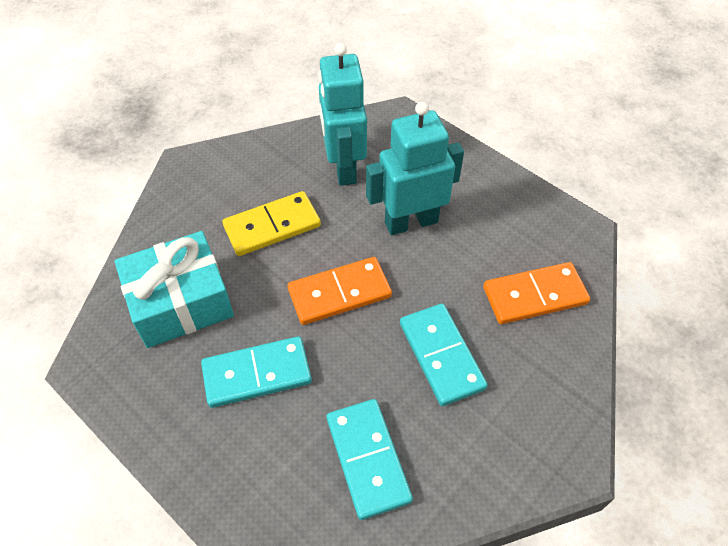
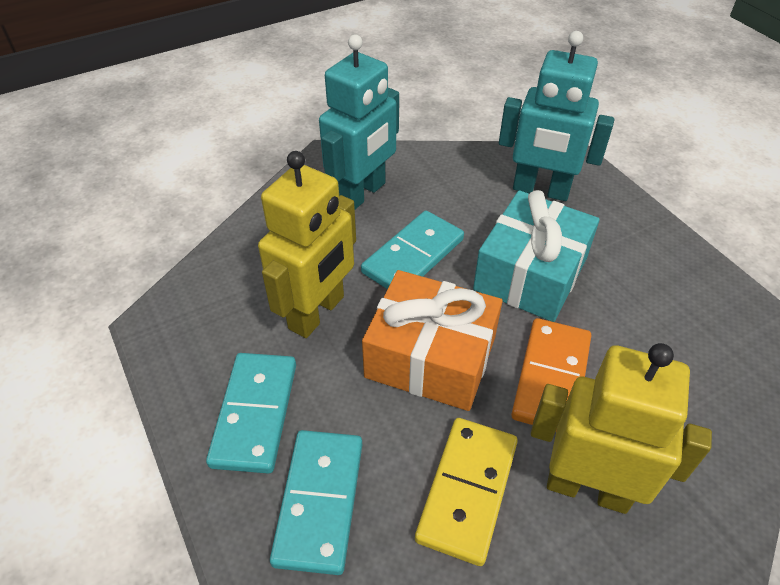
orange domino: 2 -> 1
orange gift: 0 -> 1
yellow robot: 0 -> 2

